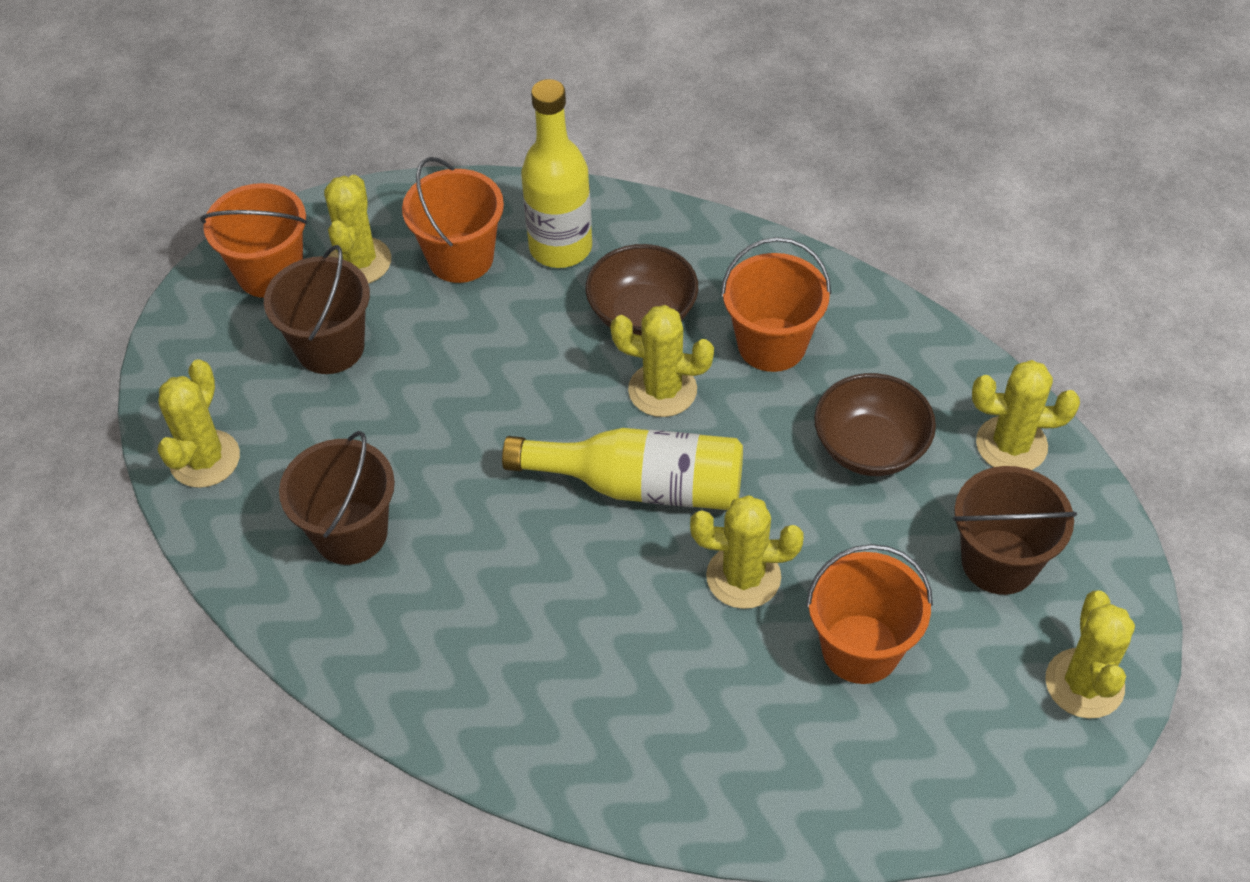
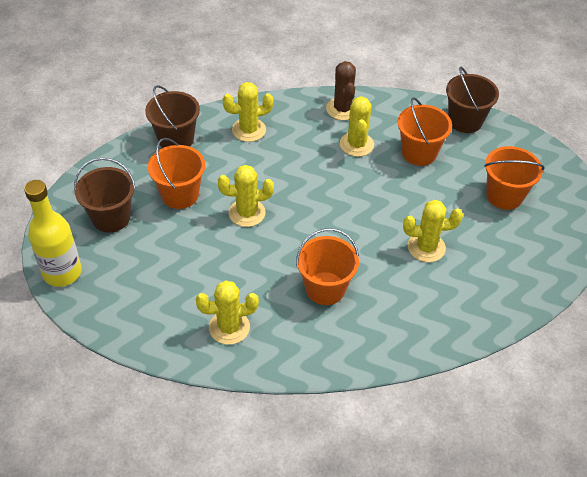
brown bowl: 2 -> 0
brown cactus: 0 -> 1
yellow bottle: 2 -> 1
yellow cactus: 6 -> 5

